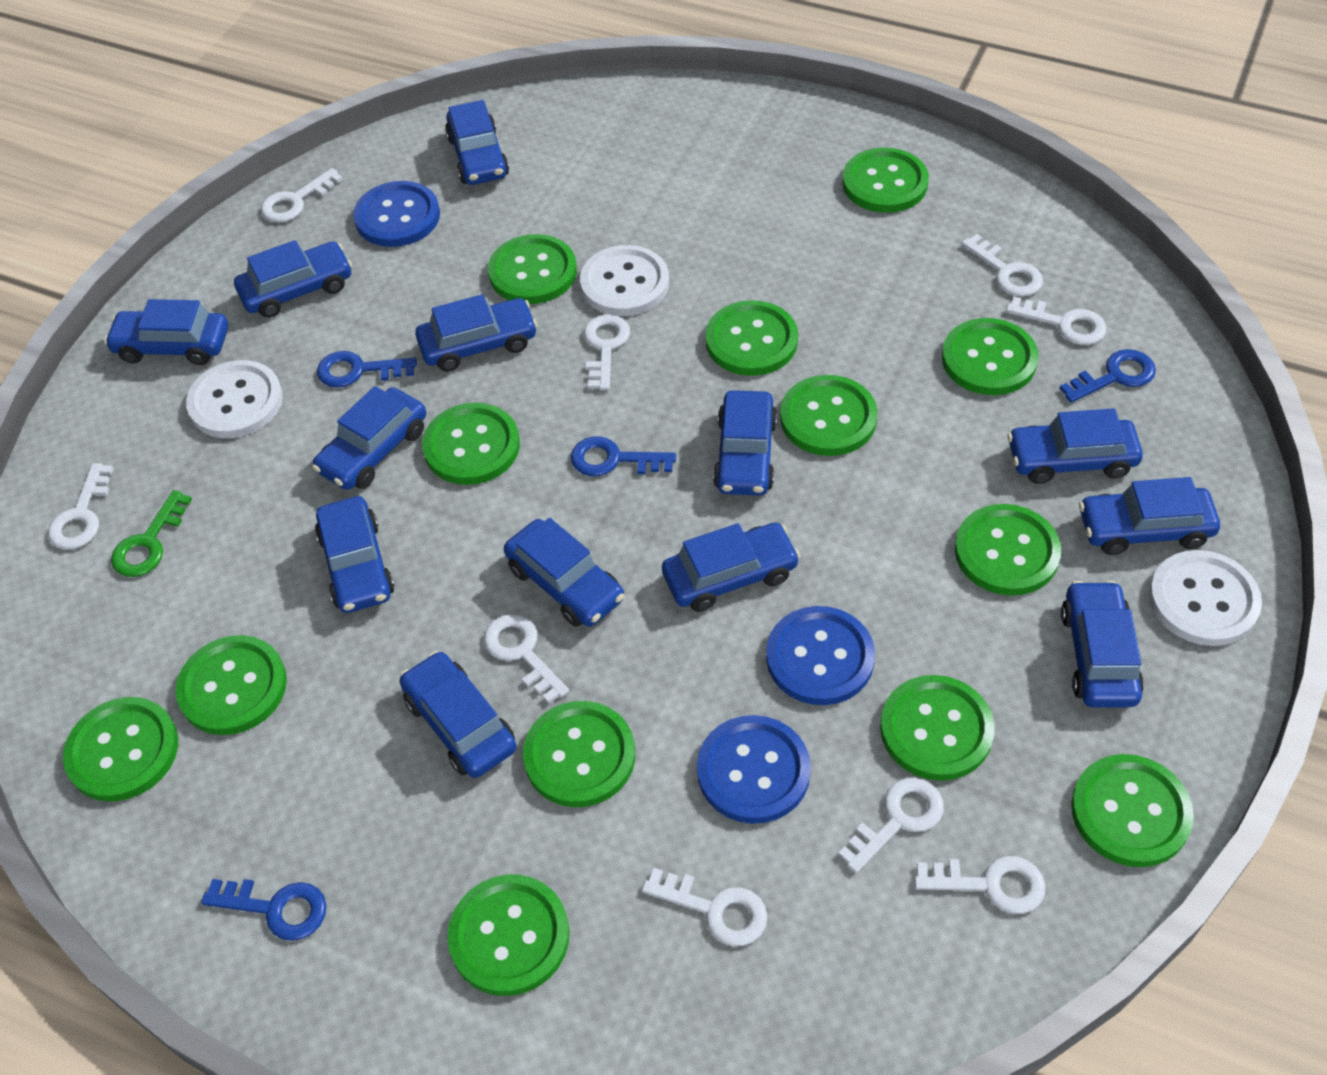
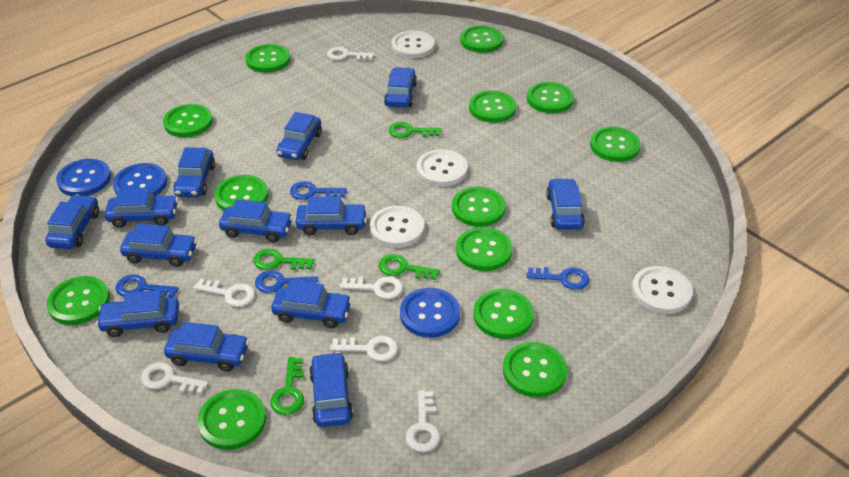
green key: 1 -> 4
white button: 3 -> 4
white key: 9 -> 6

